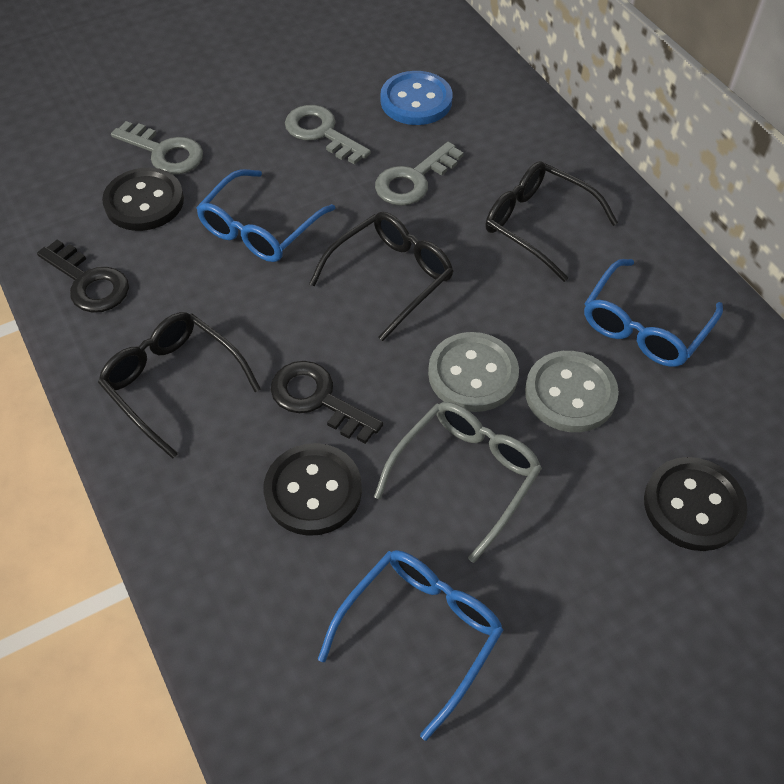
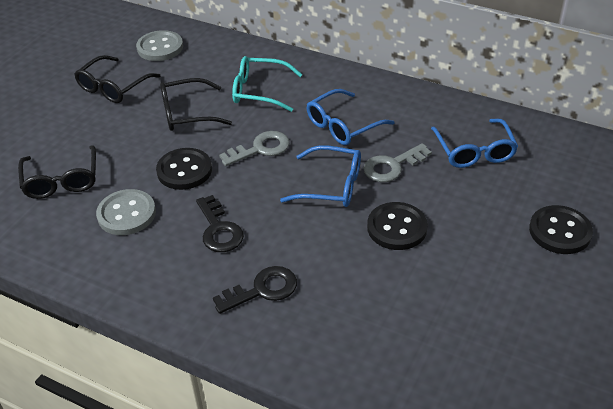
blue button: 1 -> 0
grey glasses: 1 -> 0
grey key: 3 -> 2
turquoise glasses: 0 -> 1

